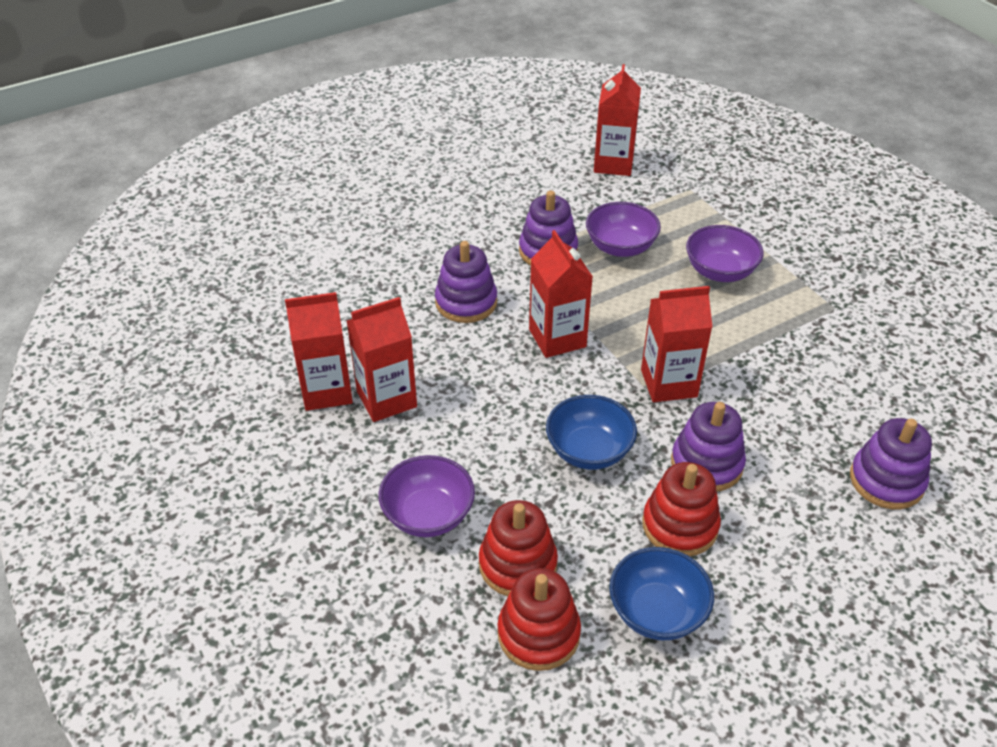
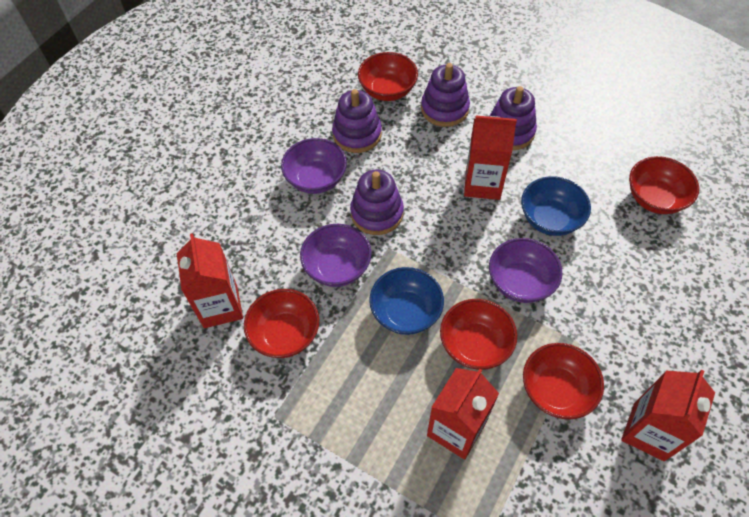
red bowl: 0 -> 5
red carton: 5 -> 4
red stacking toy: 3 -> 0

